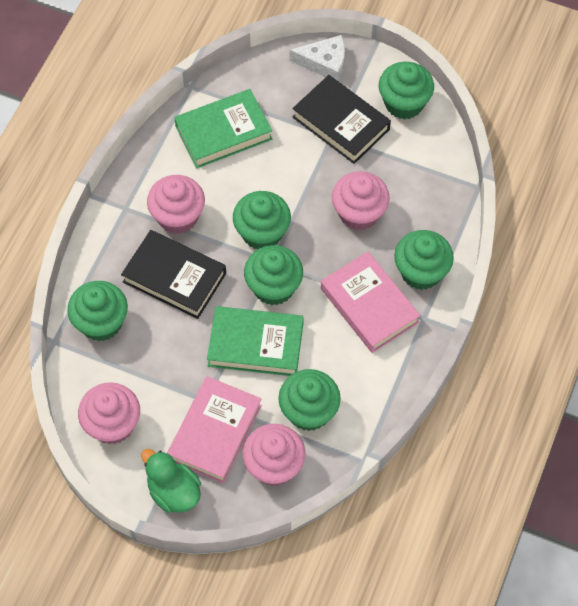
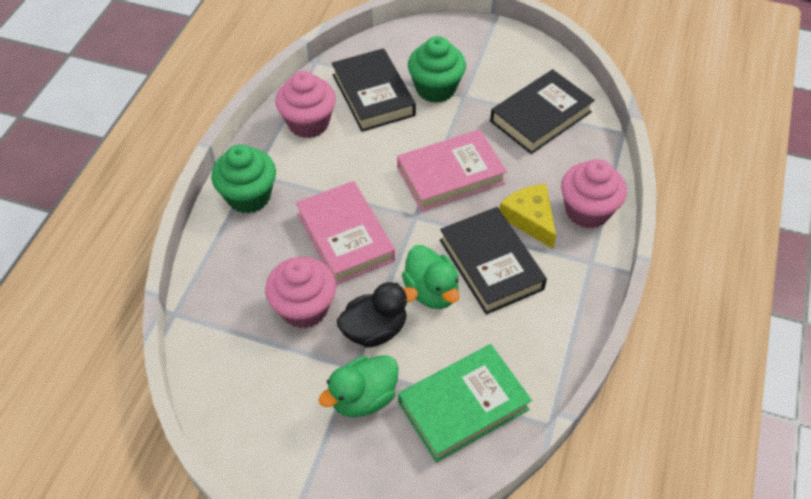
black book: 2 -> 3
black duck: 0 -> 1
green book: 2 -> 1
green cupcake: 6 -> 2
green duck: 1 -> 2
pink cupcake: 4 -> 3
white cheese: 1 -> 0
yellow cheese: 0 -> 1

